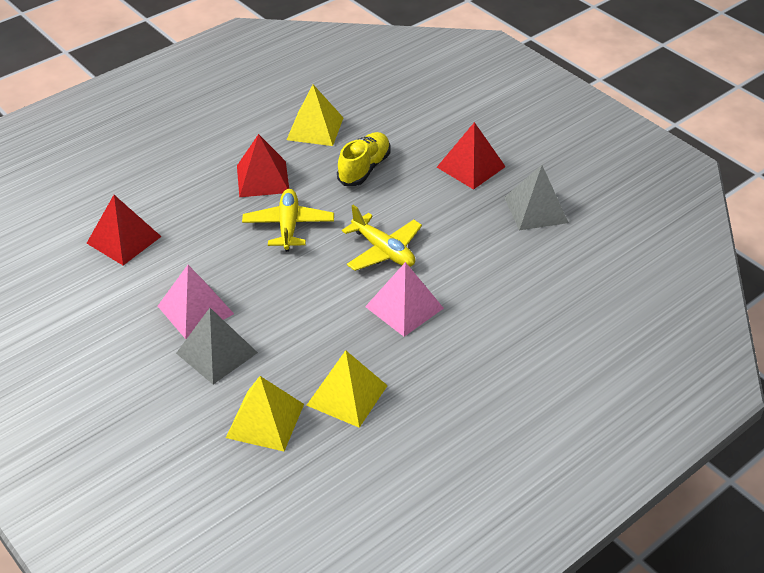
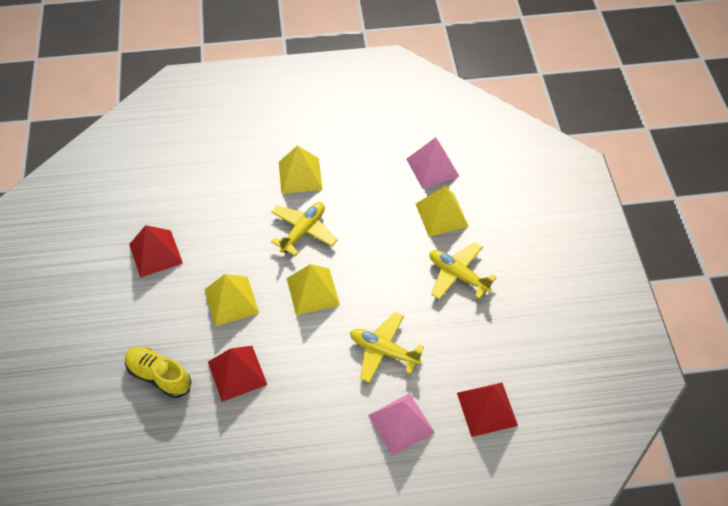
grey pyramid: 2 -> 0
yellow plane: 2 -> 3
yellow pyramid: 3 -> 4

